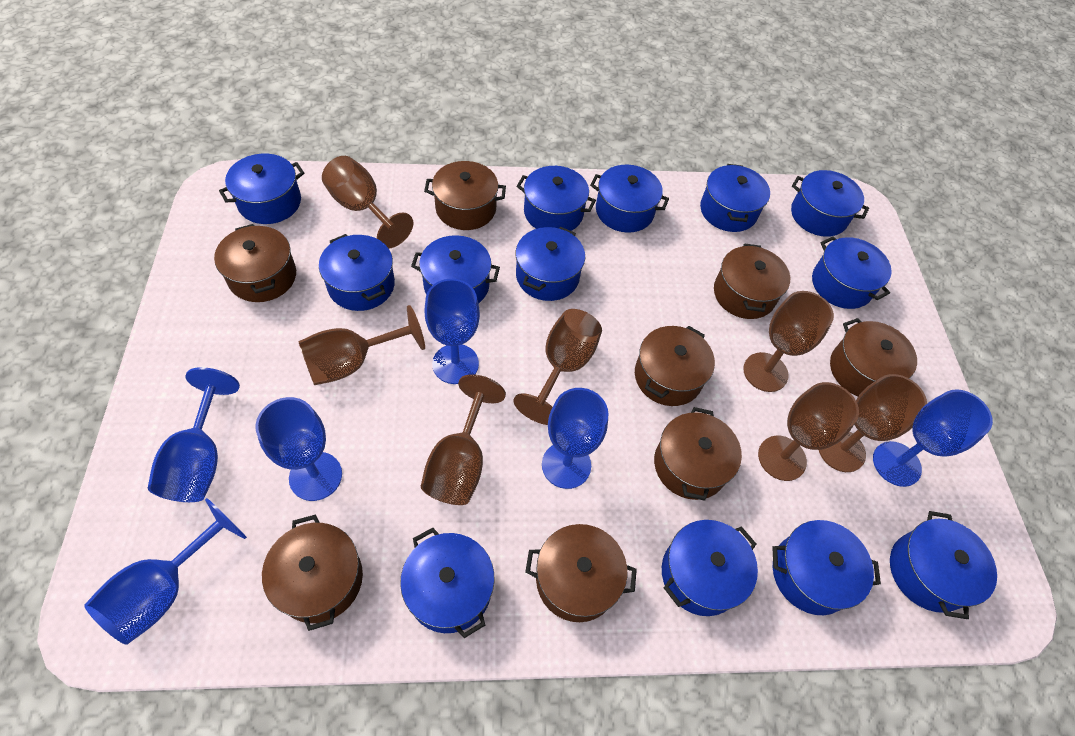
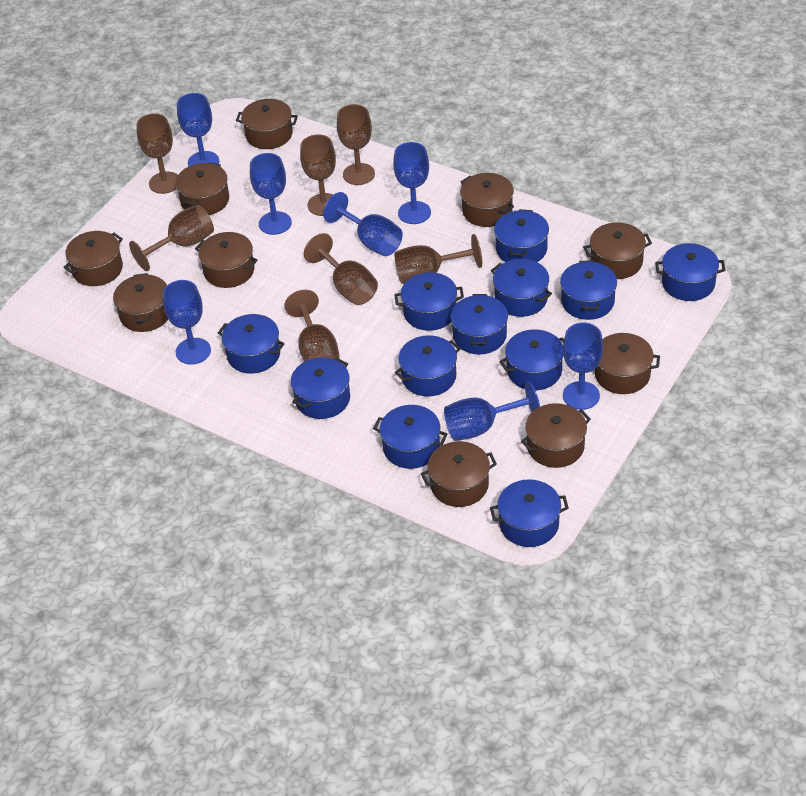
blue goblet: 6 -> 7
blue pot: 13 -> 12
brown pot: 8 -> 10

